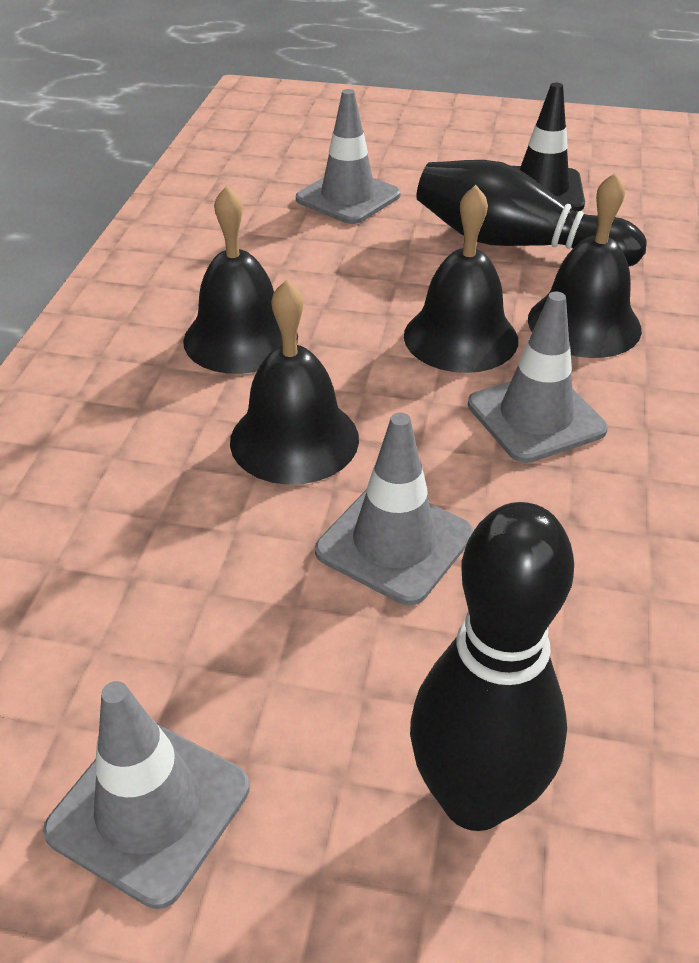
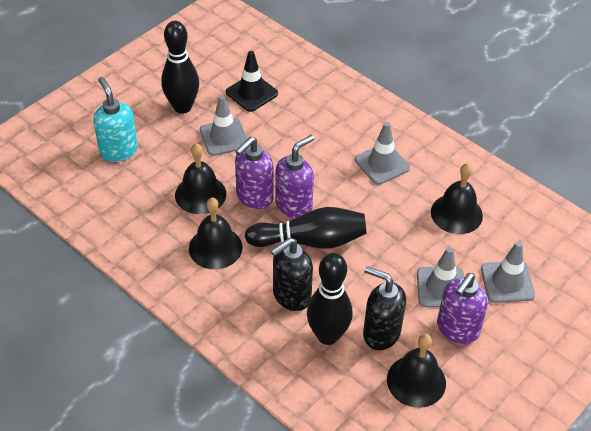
black bowling pin: 2 -> 3
black soap dispenser: 0 -> 2
purple soap dispenser: 0 -> 3
turquoise soap dispenser: 0 -> 1

